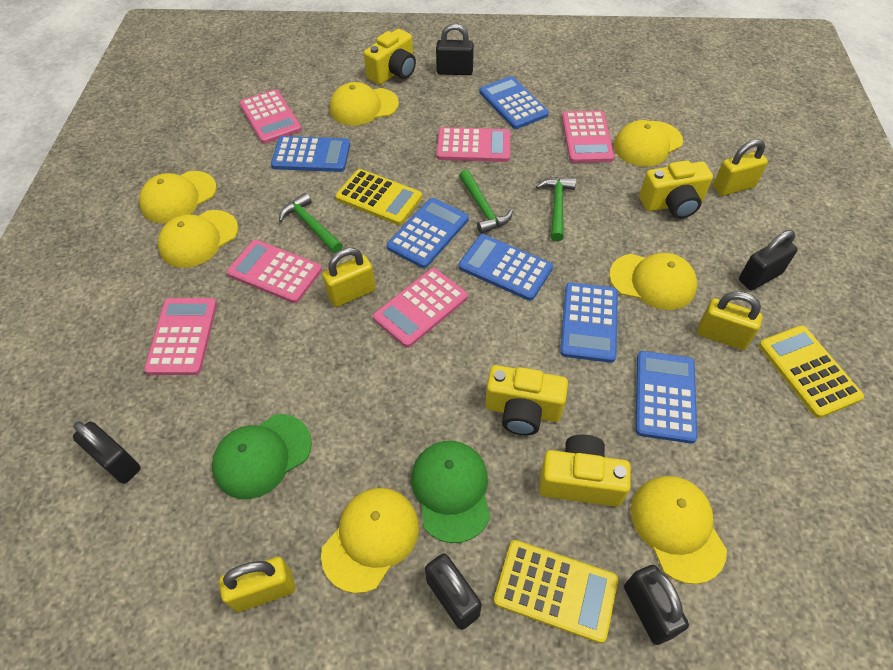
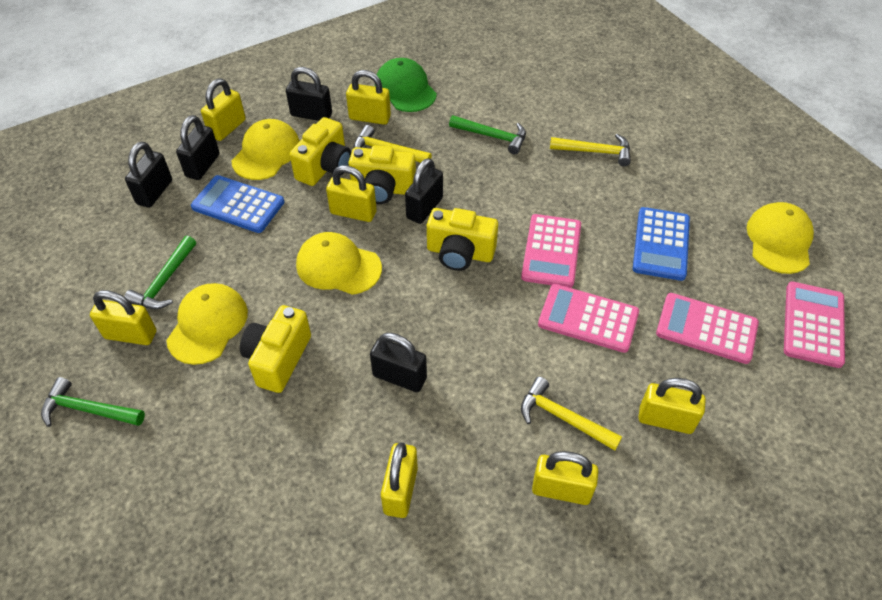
blue calculator: 6 -> 2
green cap: 2 -> 1
pink calculator: 6 -> 4
yellow calculator: 3 -> 0
yellow cap: 7 -> 4
yellow hammer: 0 -> 3
yellow padlock: 4 -> 7

